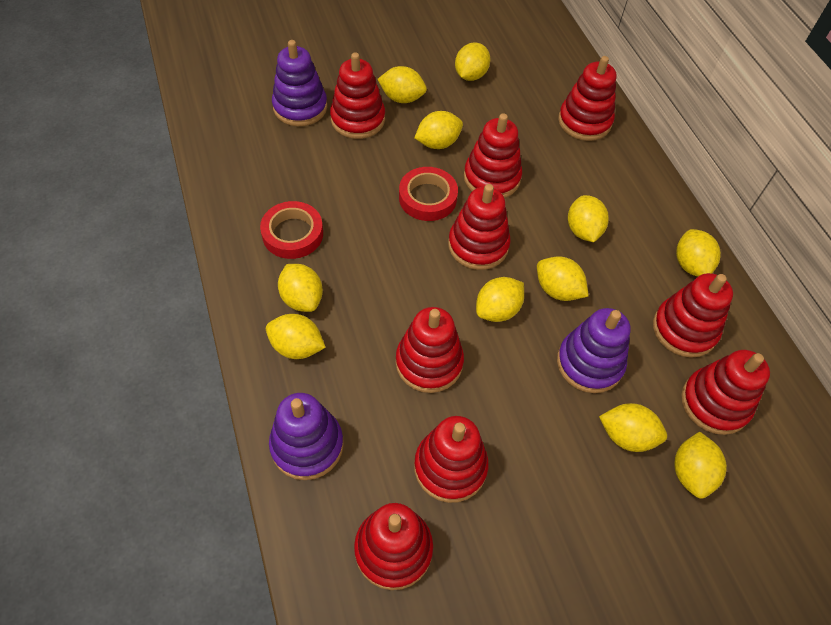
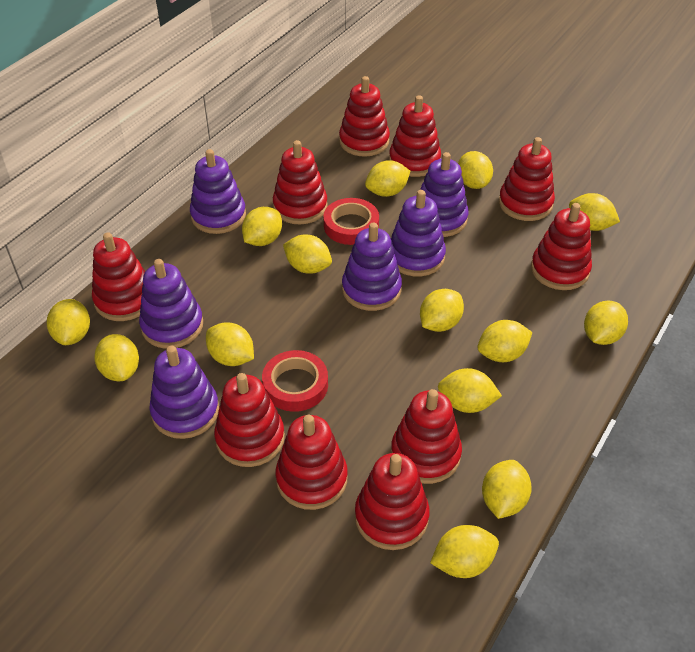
purple stacking toy: 3 -> 6
red stacking toy: 9 -> 10
yellow lemon: 11 -> 14

